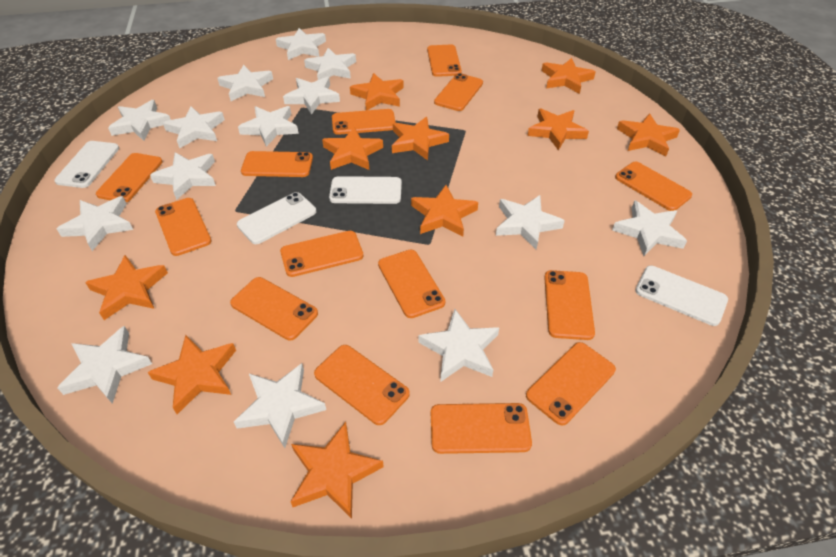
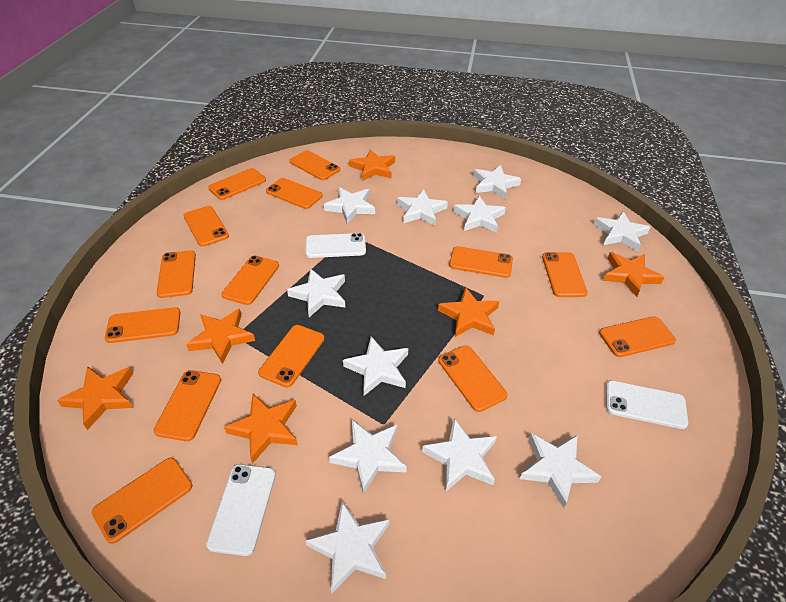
orange star: 10 -> 6
white phone: 4 -> 3
white star: 14 -> 11

